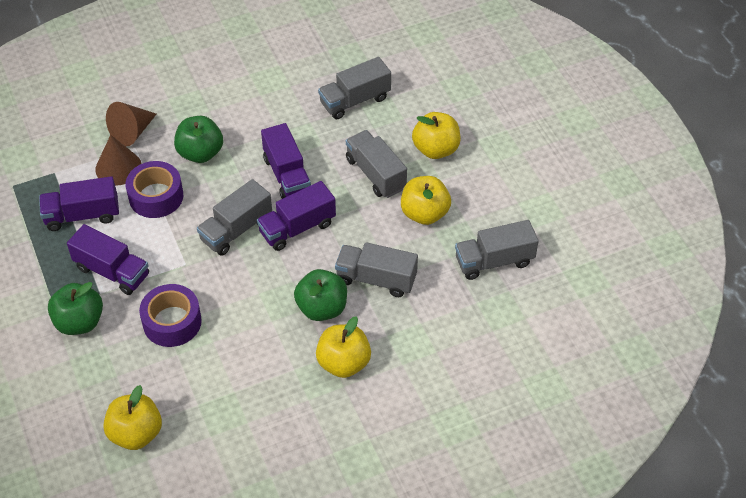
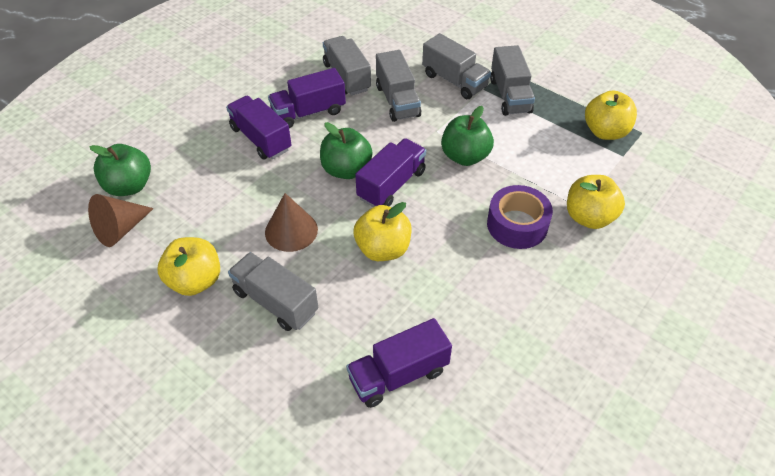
purple tape: 2 -> 1

